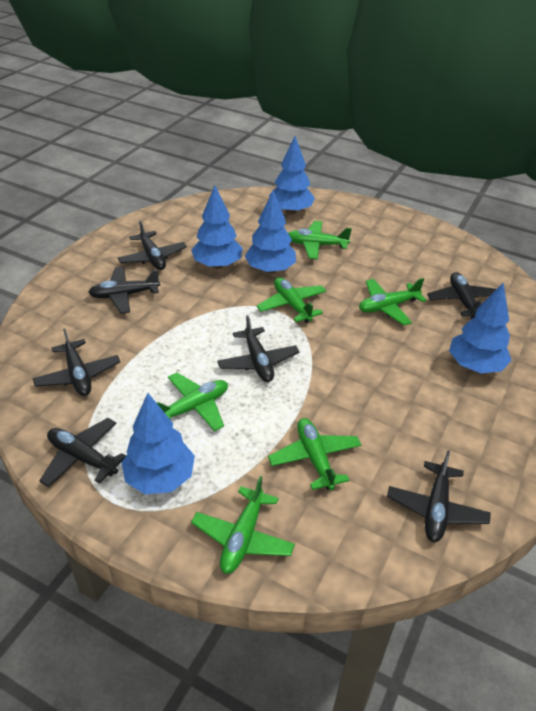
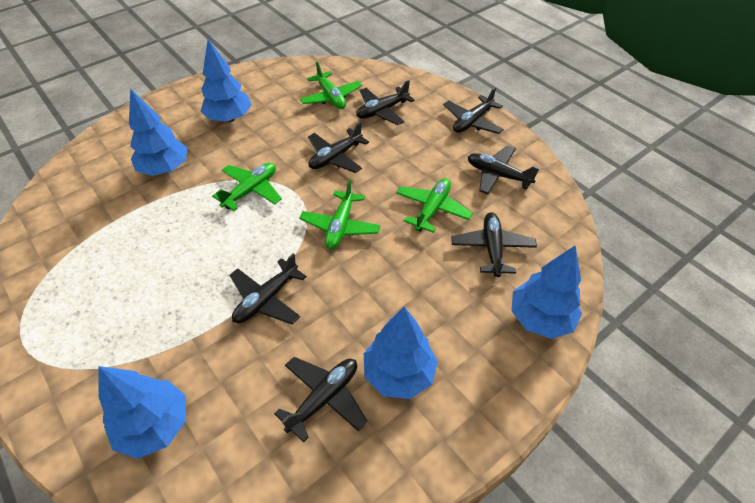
green plane: 6 -> 4

